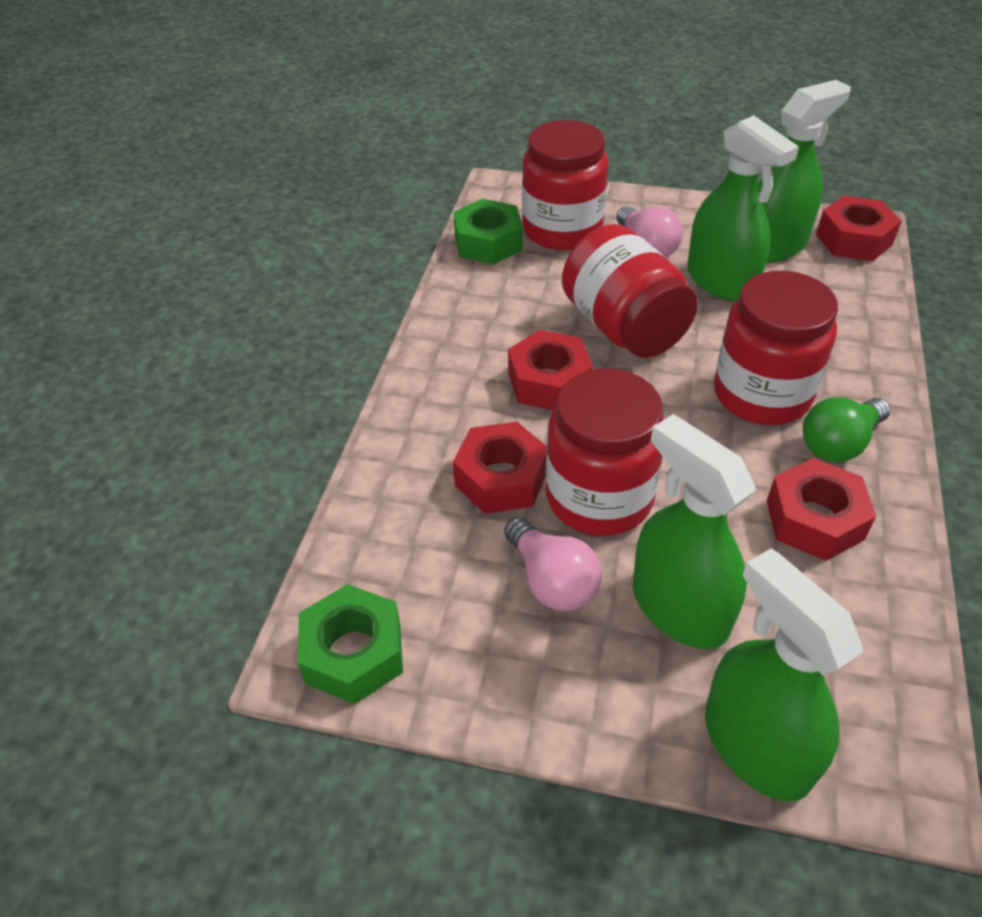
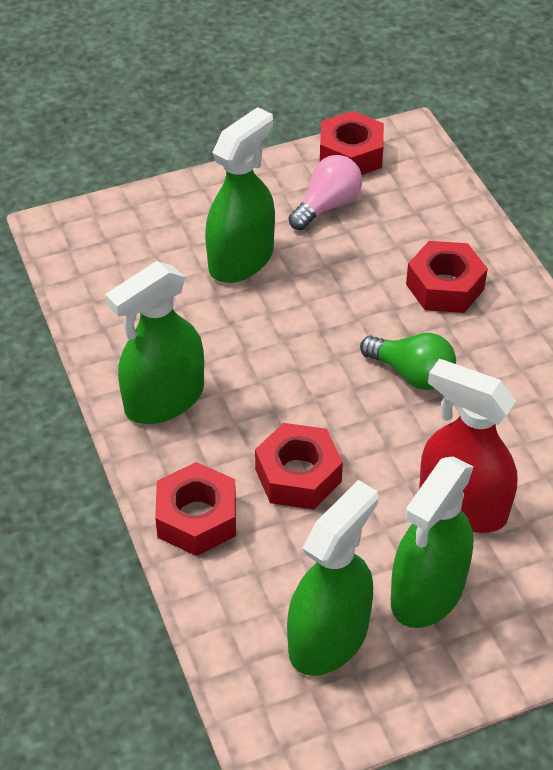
green nut: 2 -> 0
pink light bulb: 2 -> 1
red jar: 4 -> 0
red spray bottle: 0 -> 1

